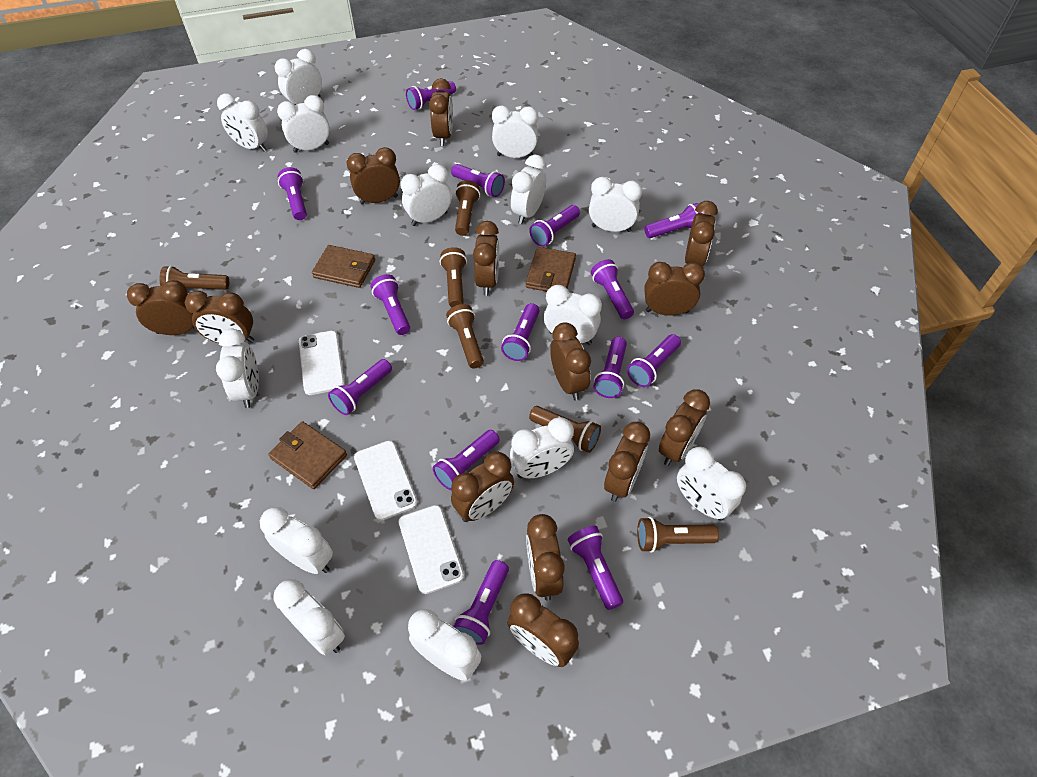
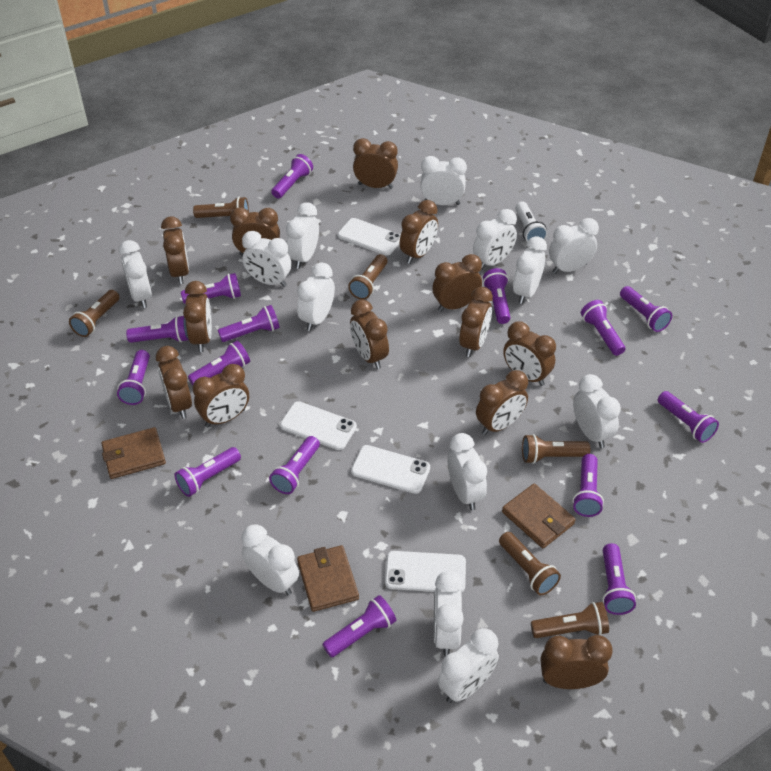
purple flashlight: 14 -> 15
white clock: 14 -> 13
white flashlight: 0 -> 1
white phone: 3 -> 4

